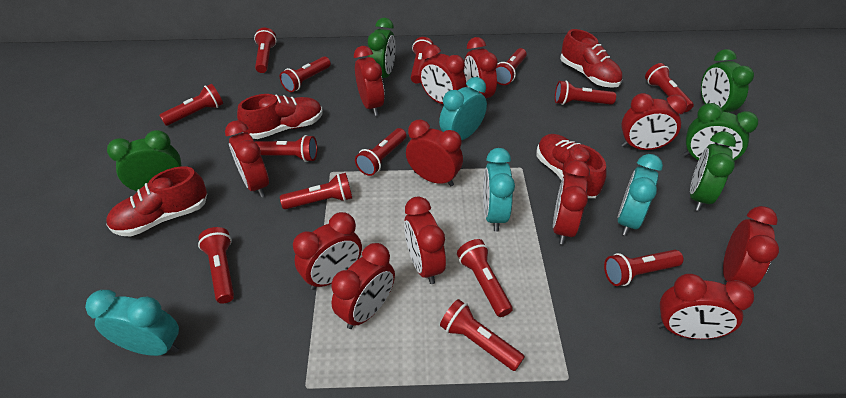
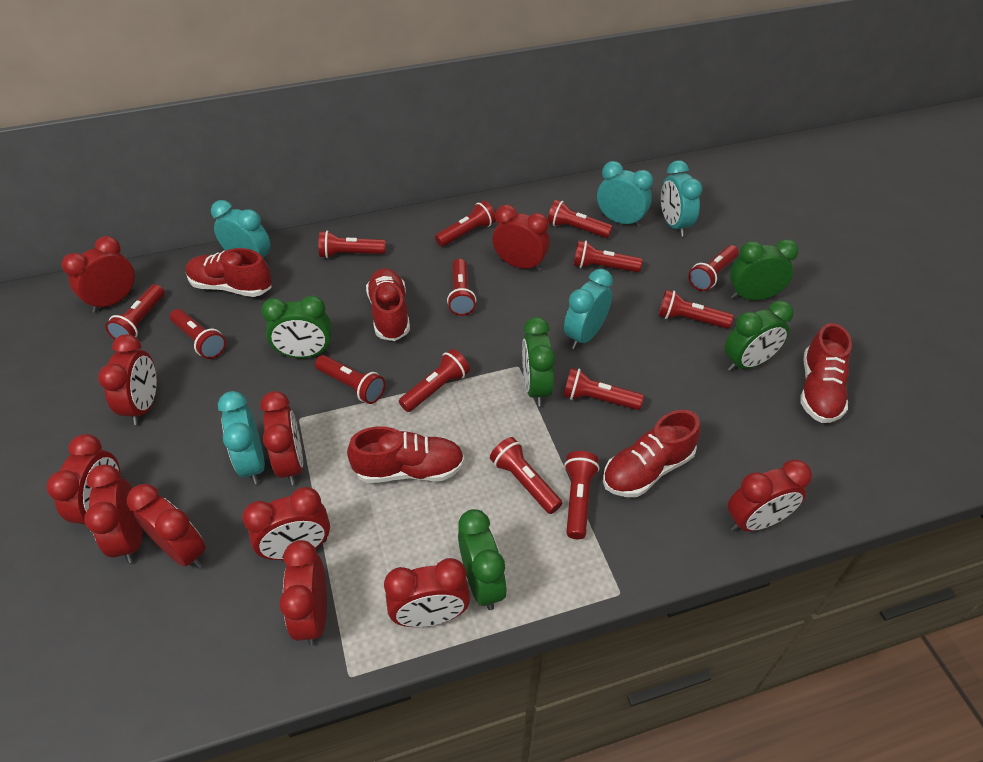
red clock: 12 -> 11
red shoe: 4 -> 5
turquoise clock: 4 -> 5

